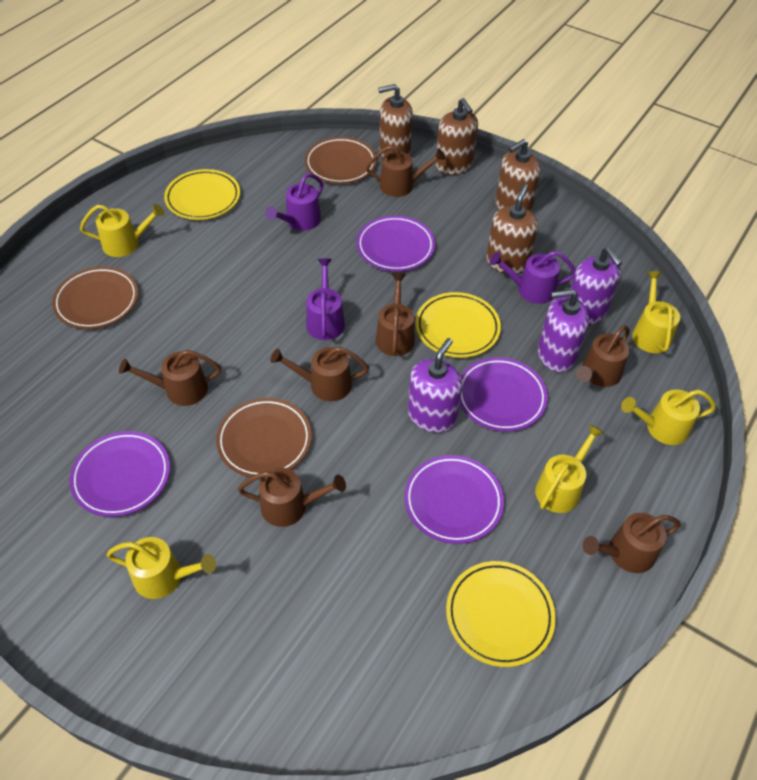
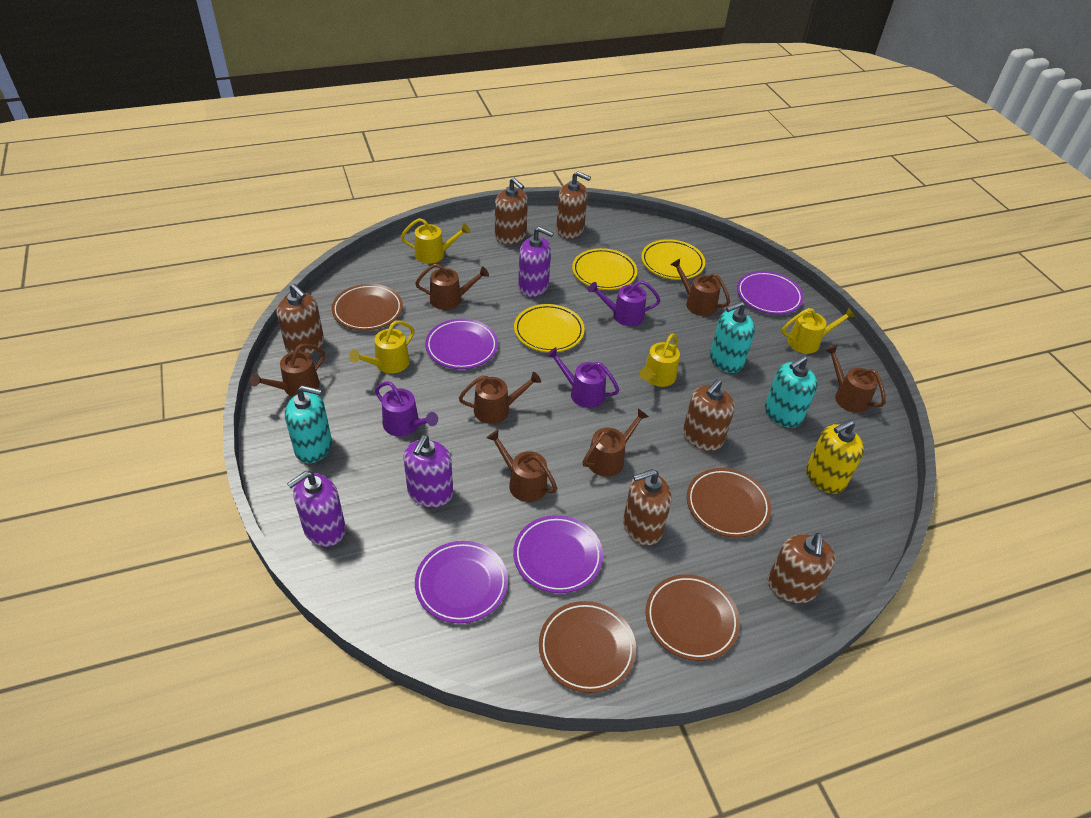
brown plate: 3 -> 4
brown soap dispenser: 4 -> 6
turquoise soap dispenser: 0 -> 3
yellow soap dispenser: 0 -> 1
yellow watering can: 5 -> 4

